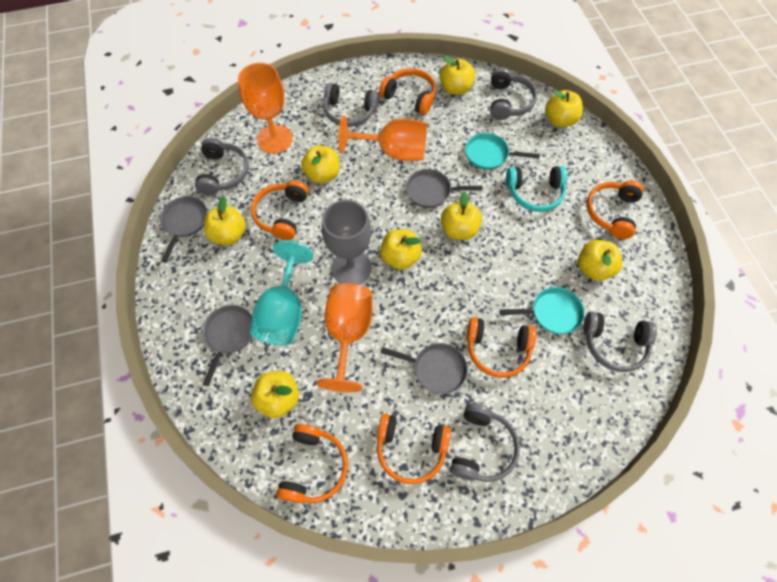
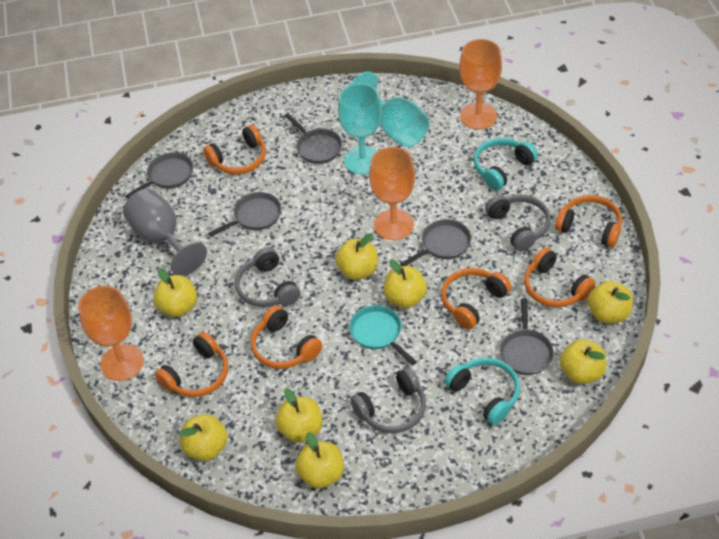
grey headphones: 5 -> 3
grey pan: 4 -> 5
turquoise goblet: 1 -> 2
turquoise headphones: 1 -> 2
turquoise pan: 2 -> 1

